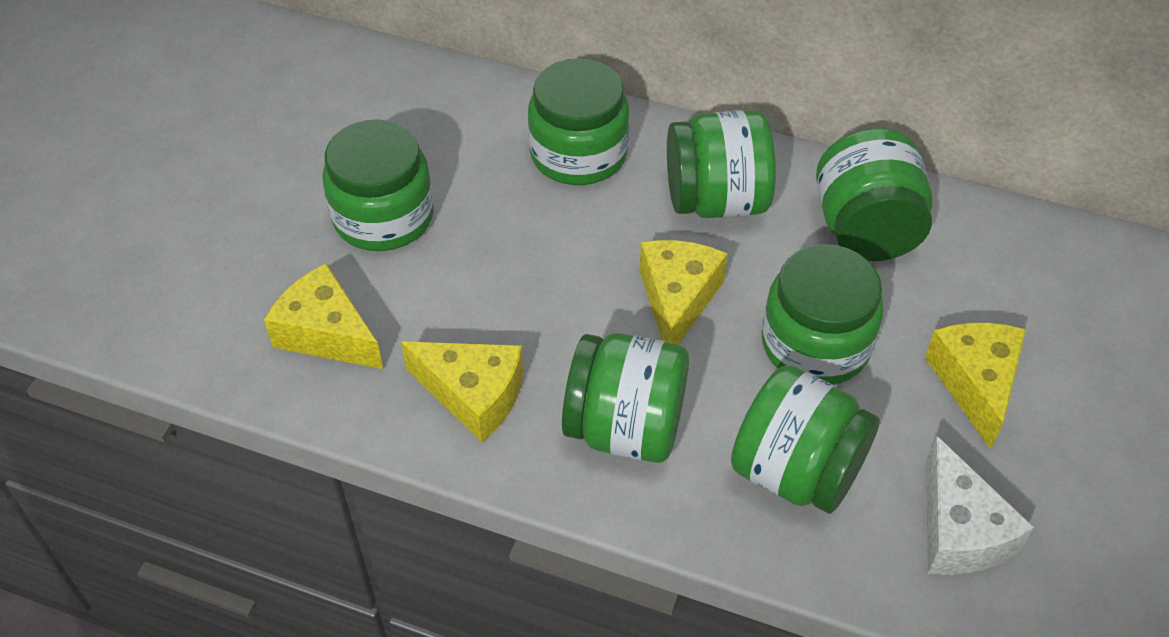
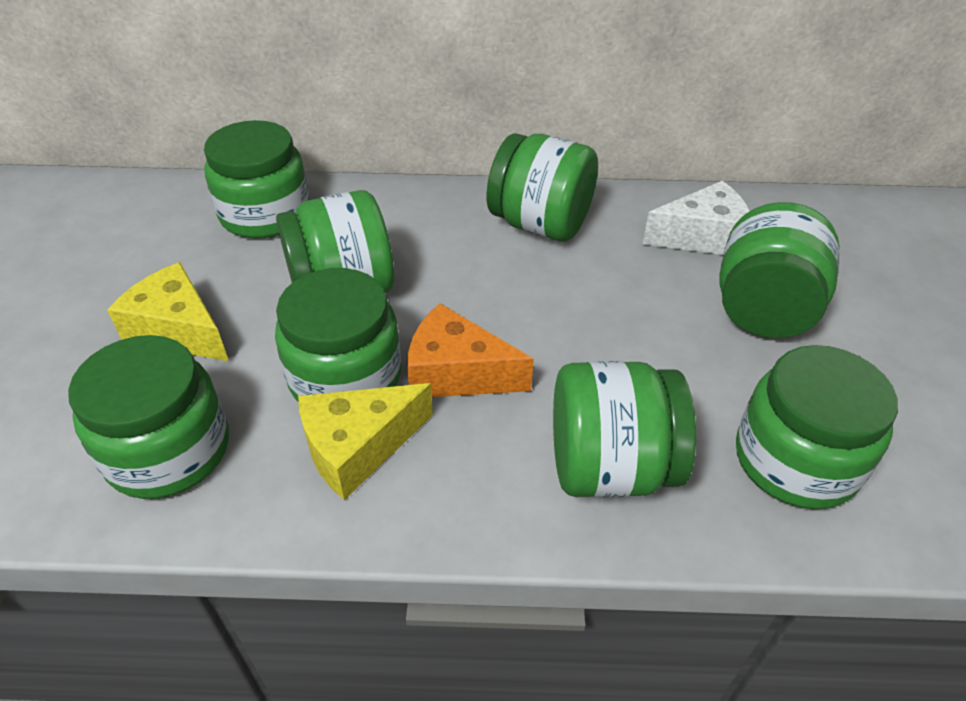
green jar: 7 -> 8
orange cheese: 0 -> 1
yellow cheese: 4 -> 2

